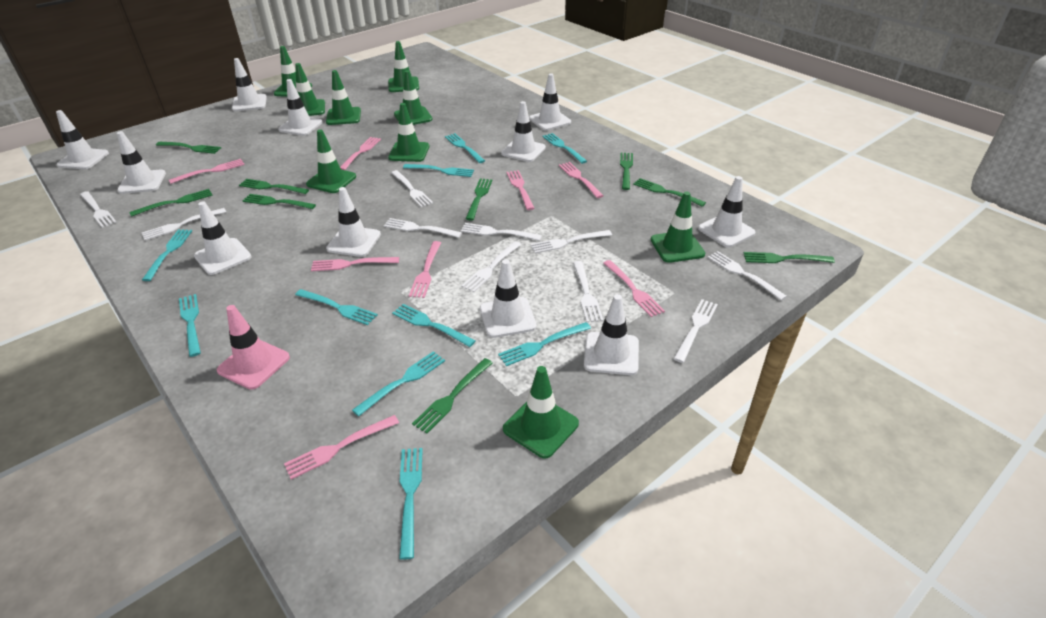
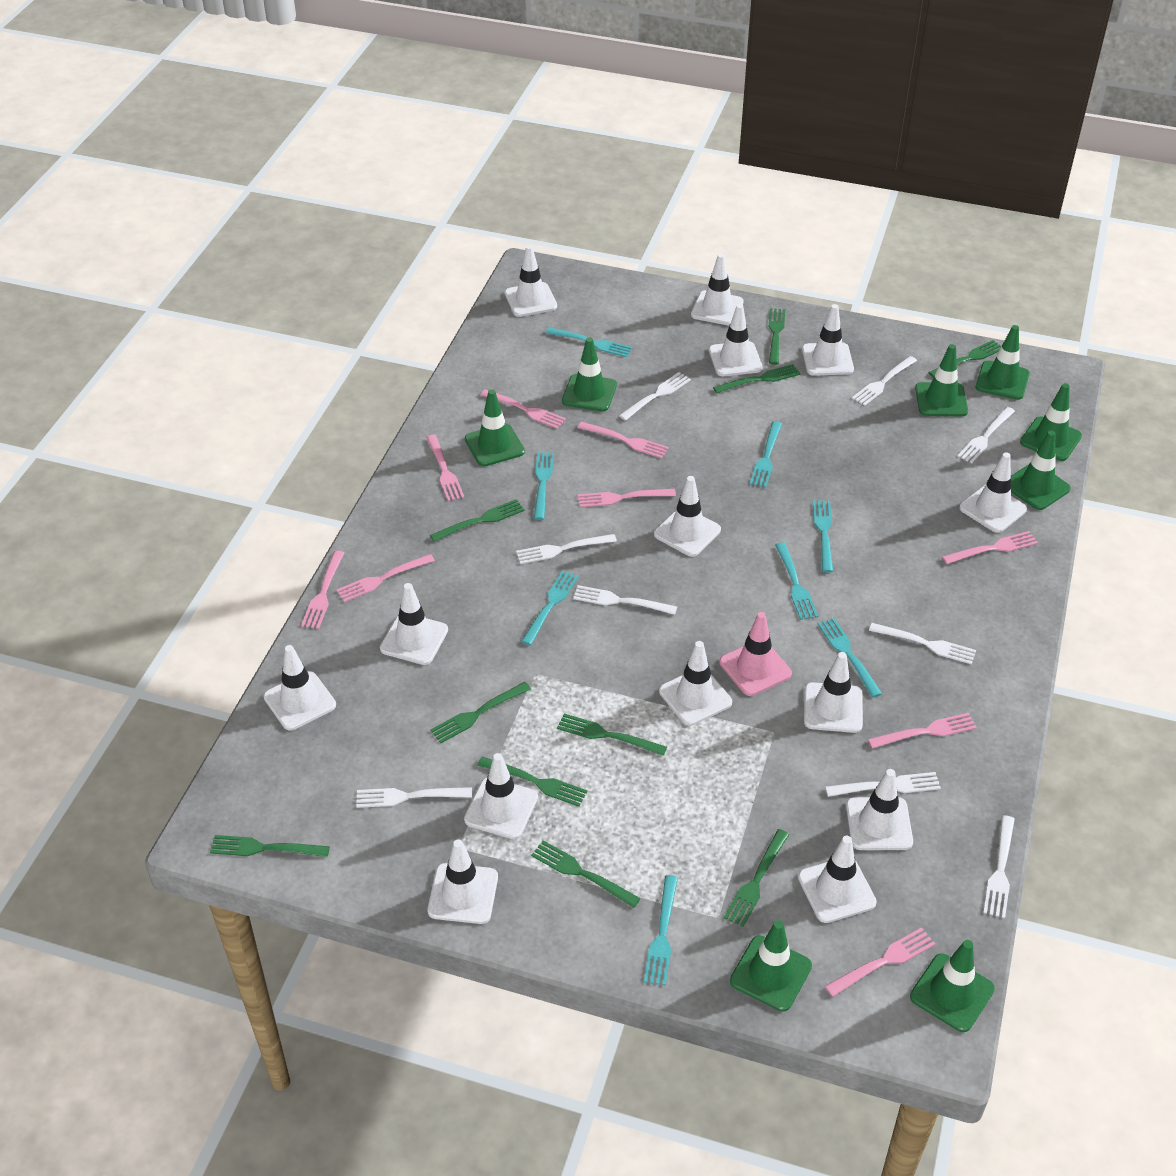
green fork: 9 -> 10
green traffic cone: 9 -> 8
pink fork: 8 -> 9
turquoise fork: 10 -> 8
white fork: 10 -> 9
white traffic cone: 11 -> 14

